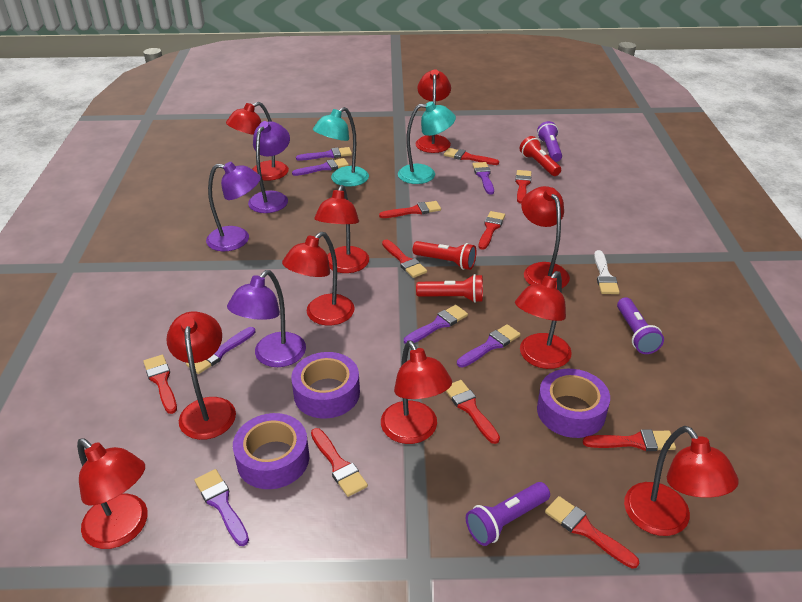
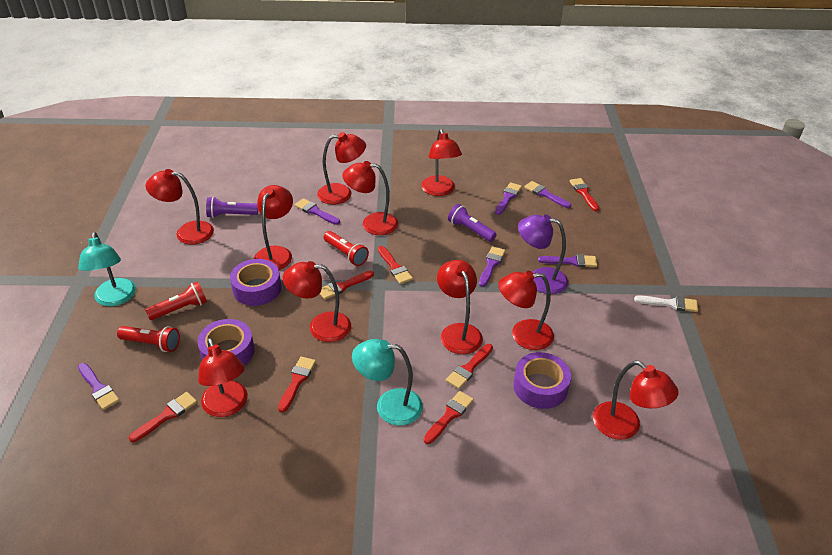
purple brush: 7 -> 6
purple flashlight: 3 -> 2
purple lamp: 3 -> 1
red brush: 10 -> 7

